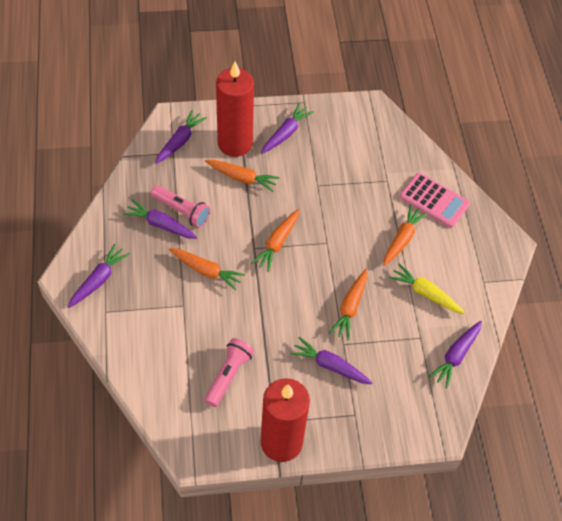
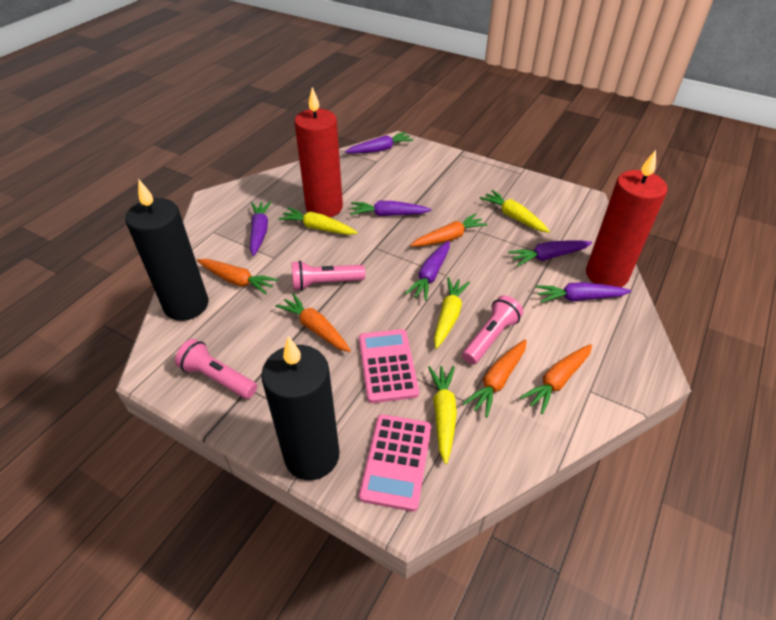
black candle: 0 -> 2
pink calculator: 1 -> 2
pink flashlight: 2 -> 3
yellow carrot: 1 -> 4

